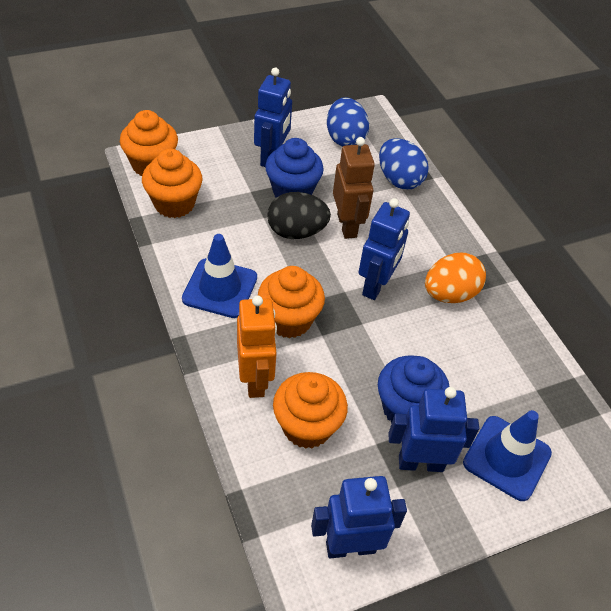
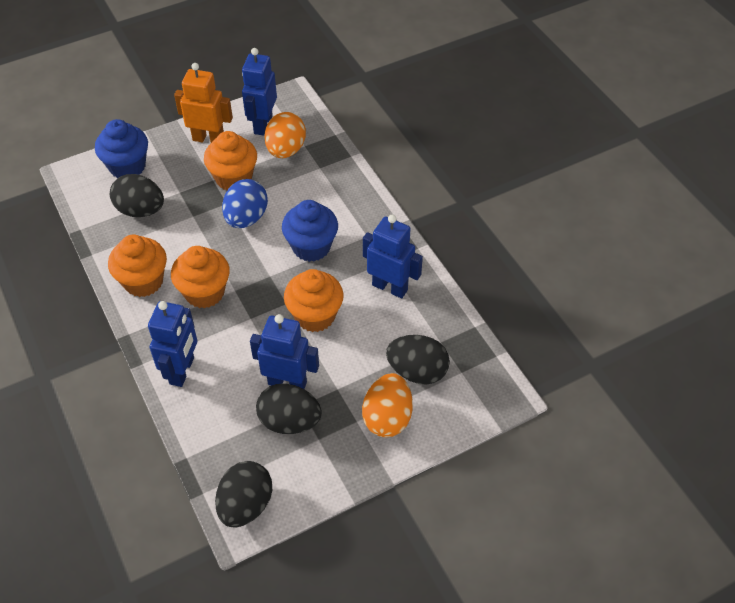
black egg: 1 -> 4
blue egg: 2 -> 1
blue traffic cone: 2 -> 0
brown robot: 1 -> 0
orange egg: 1 -> 2

